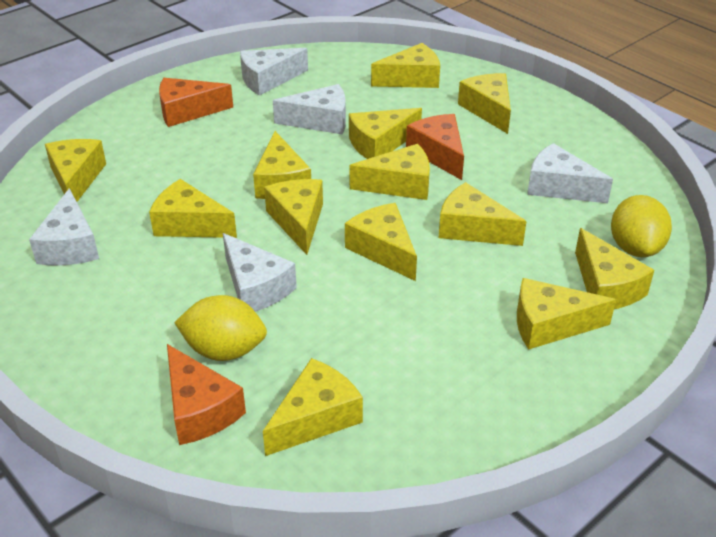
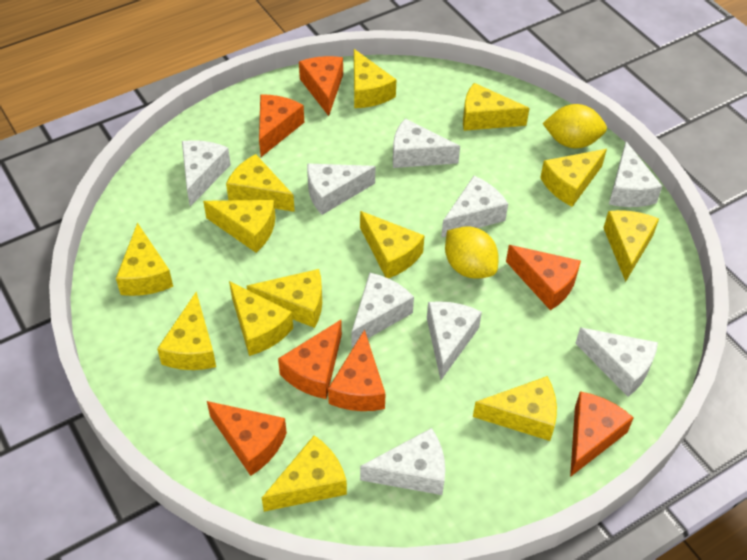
orange cheese: 3 -> 7
white cheese: 5 -> 9

